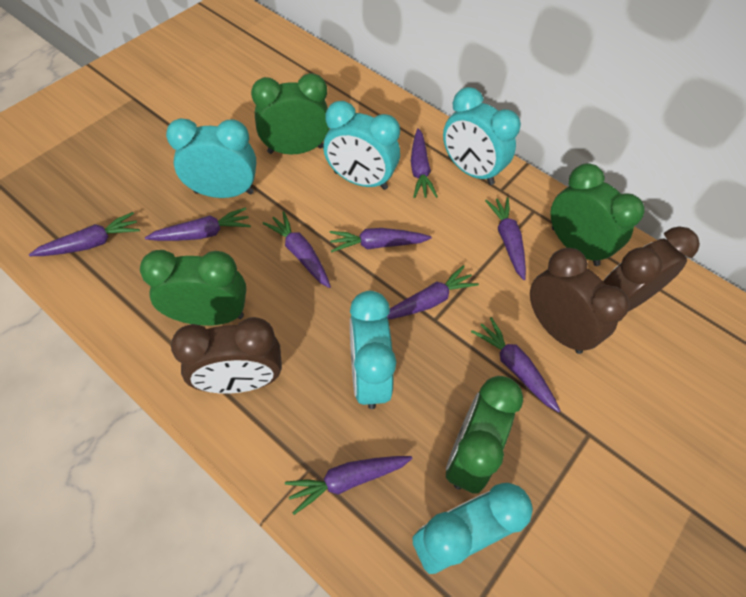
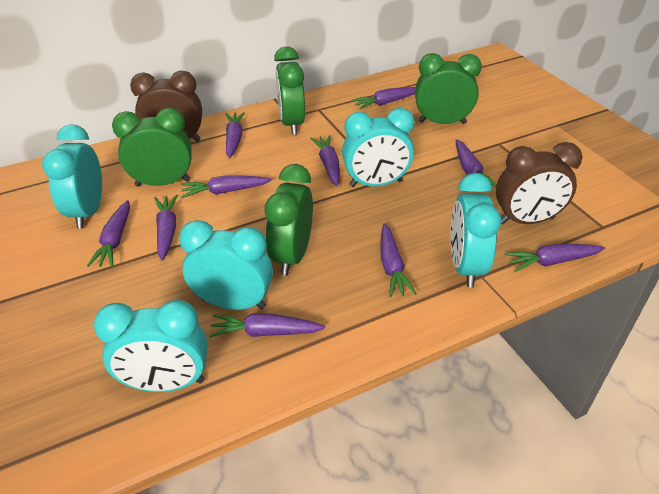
brown clock: 3 -> 2
purple carrot: 9 -> 10

